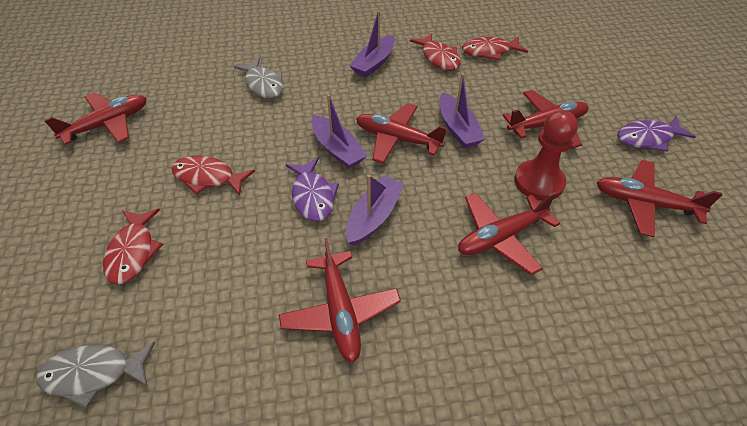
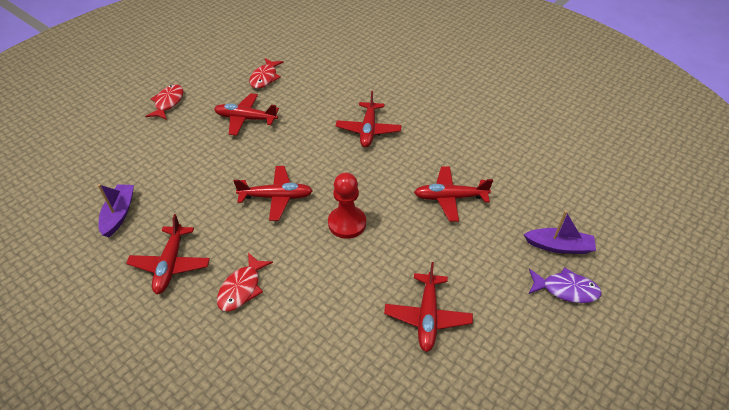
grey fish: 2 -> 0
purple boat: 4 -> 2
purple fish: 2 -> 1
red fish: 4 -> 3

